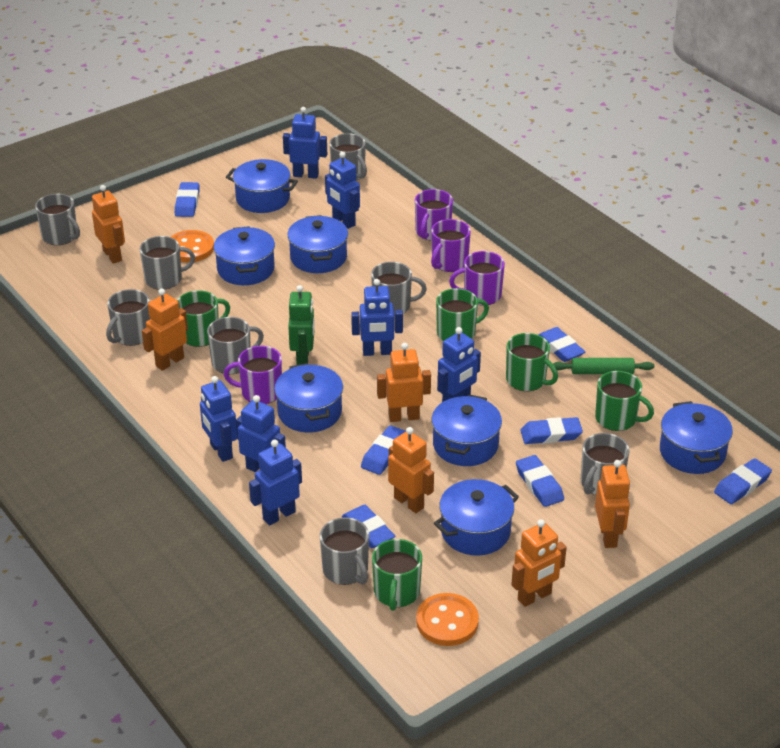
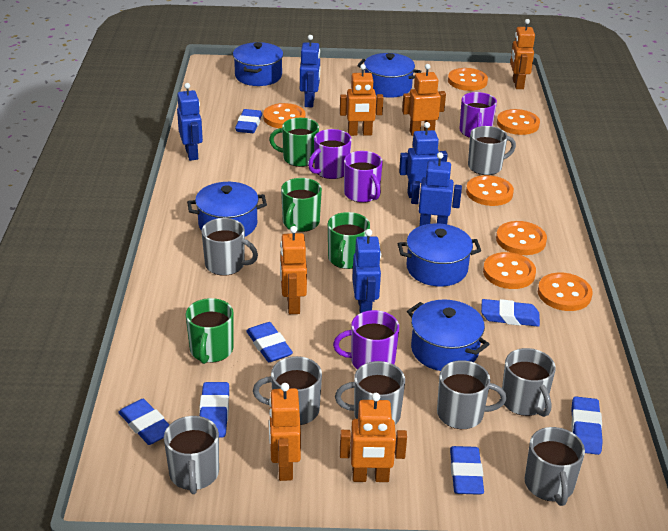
blue pot: 7 -> 5
blue robot: 7 -> 5
green mug: 5 -> 4
green robot: 1 -> 0
green rolling pin: 1 -> 0
orange button: 2 -> 7

